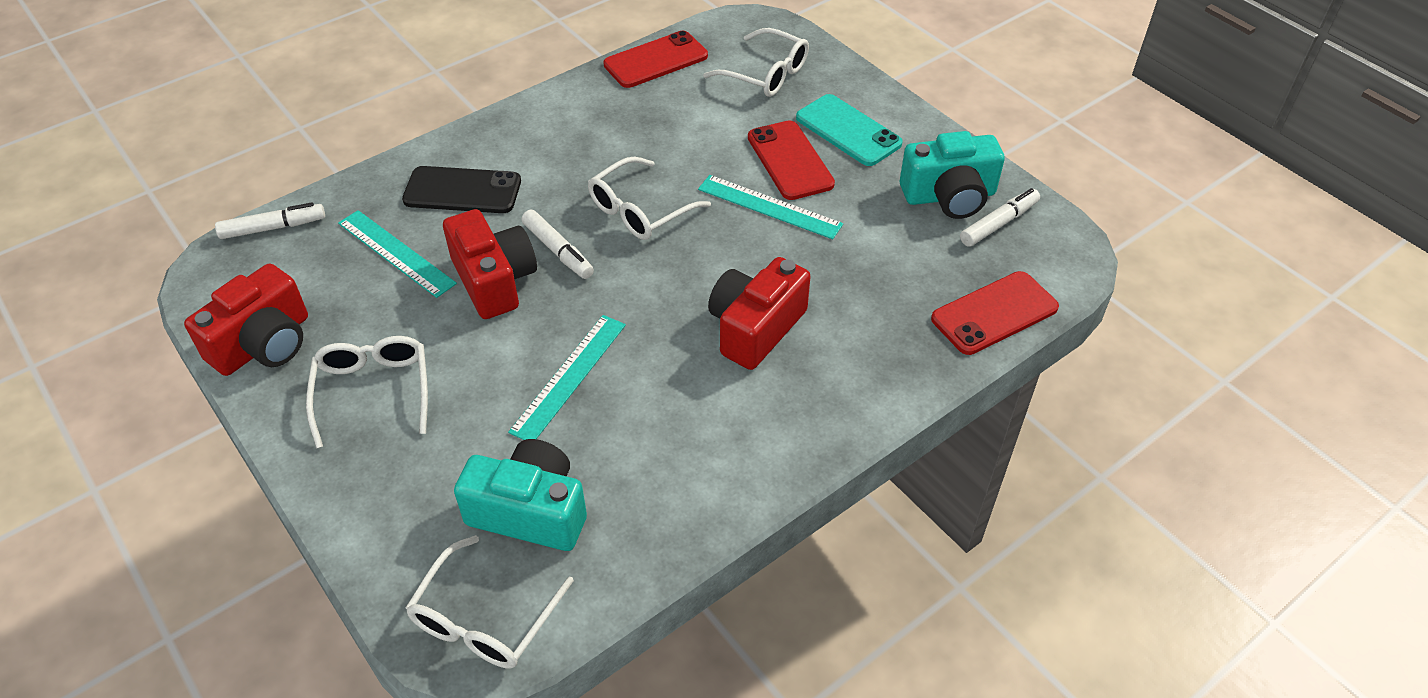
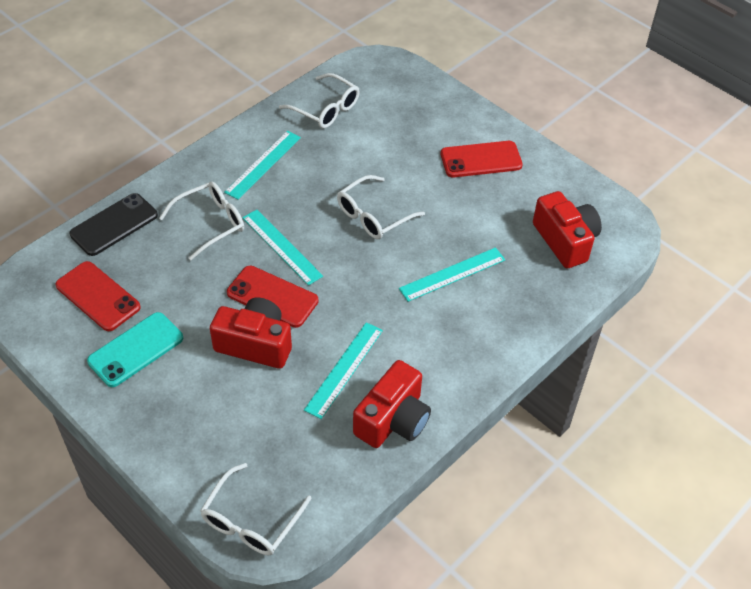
turquoise camera: 2 -> 0
turquoise ruler: 3 -> 4
white marker: 3 -> 0

